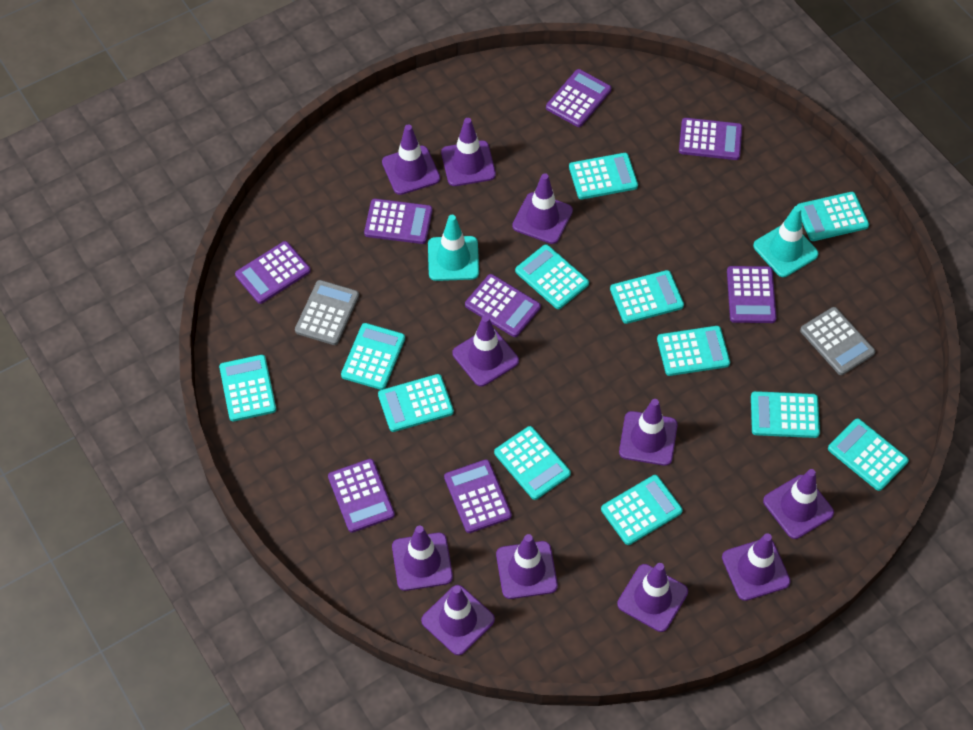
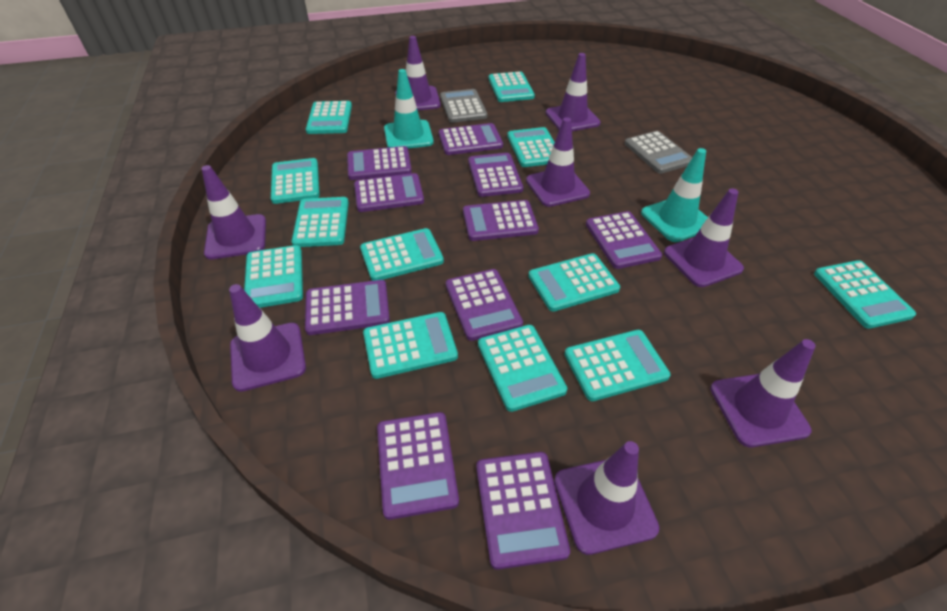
purple calculator: 8 -> 10
purple traffic cone: 11 -> 8

